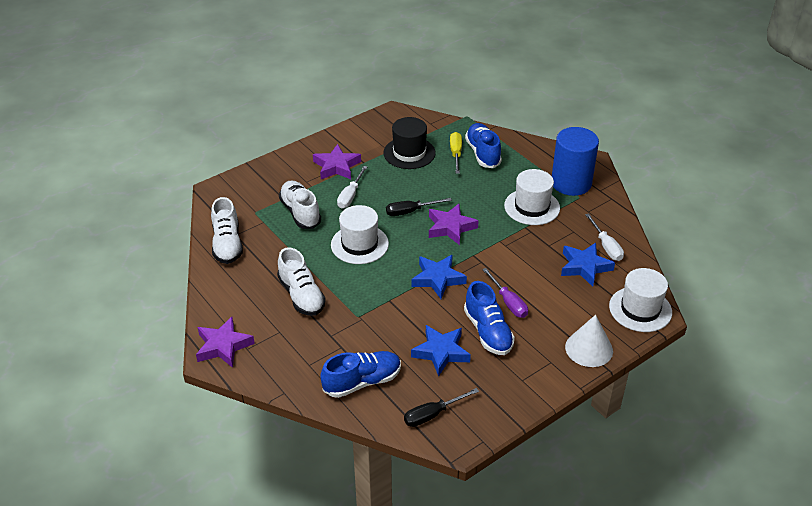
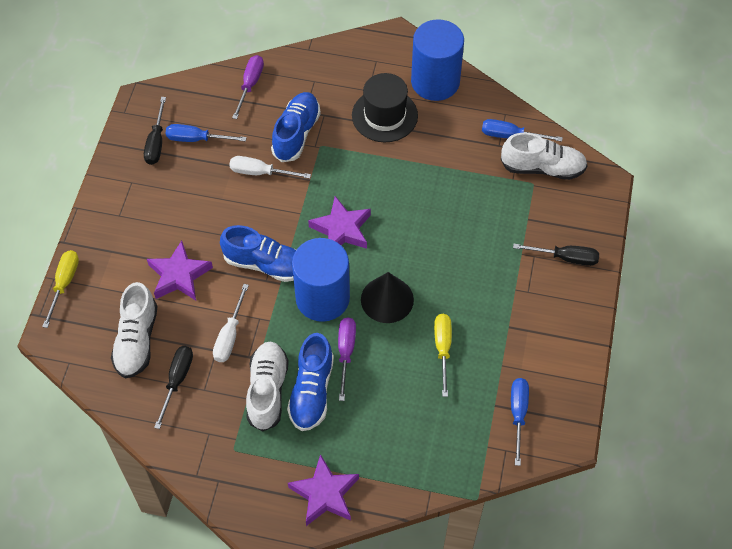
black cone: 0 -> 1
black screwdriver: 2 -> 3
blue cylinder: 1 -> 2
blue screwdriver: 0 -> 3
blue star: 3 -> 0
purple screwdriver: 1 -> 2
white cone: 1 -> 0
white hat: 3 -> 0
yellow screwdriver: 1 -> 2

